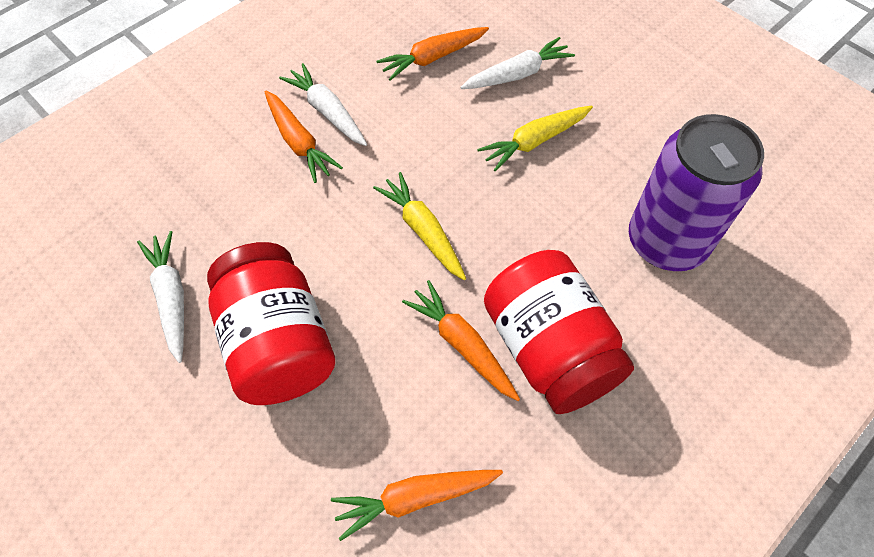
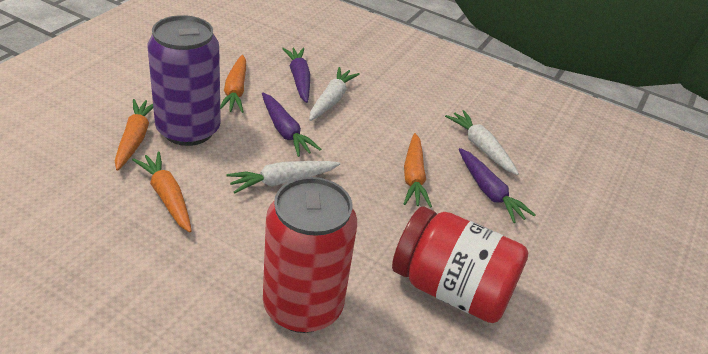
purple carrot: 0 -> 3
red can: 0 -> 1
red jar: 2 -> 1
yellow carrot: 2 -> 0

